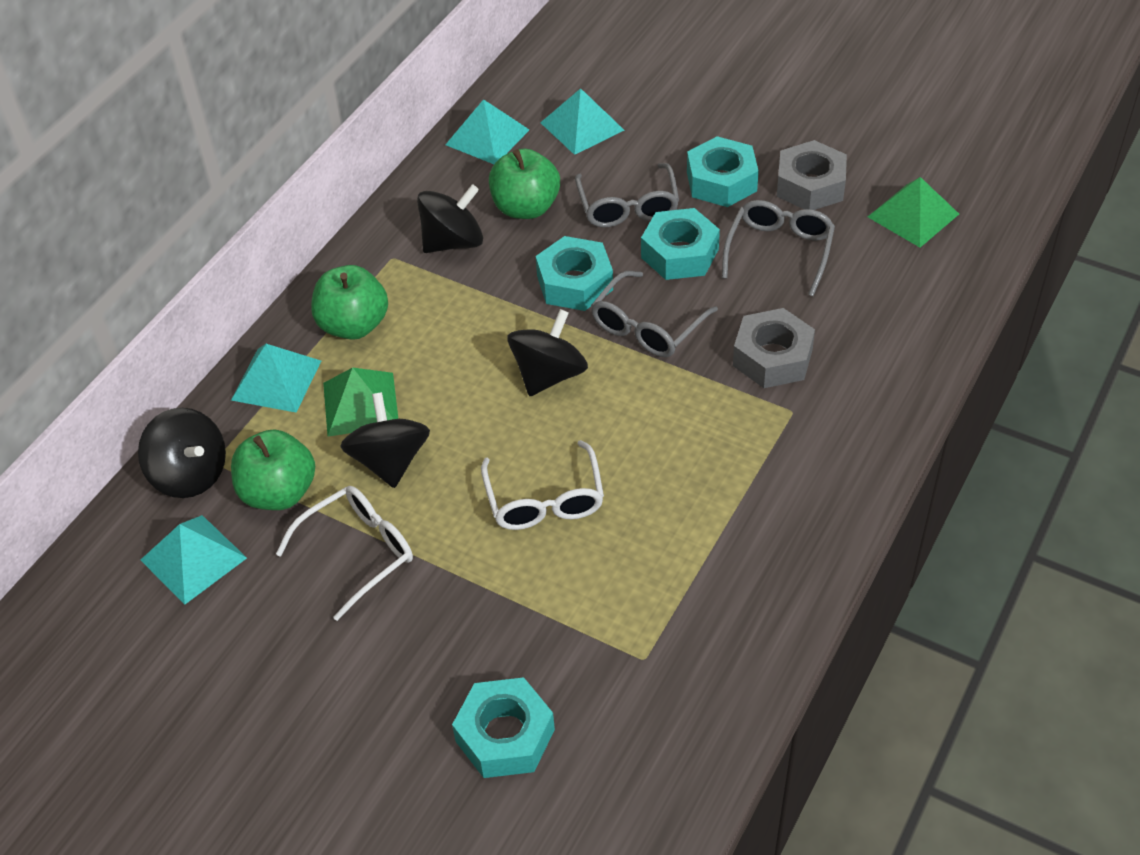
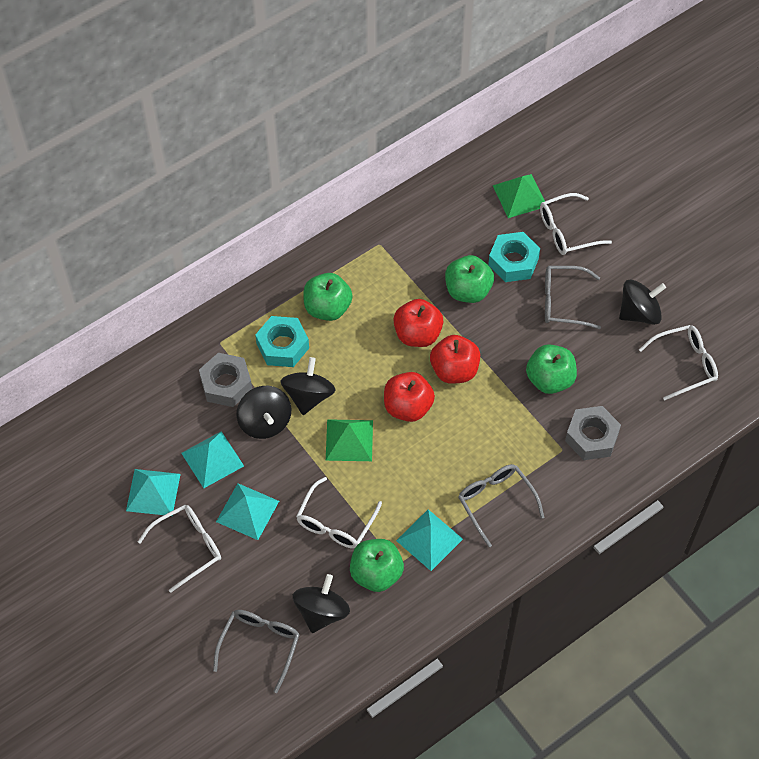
green apple: 3 -> 4
red apple: 0 -> 3
turquoise nut: 4 -> 2
white glasses: 2 -> 4

